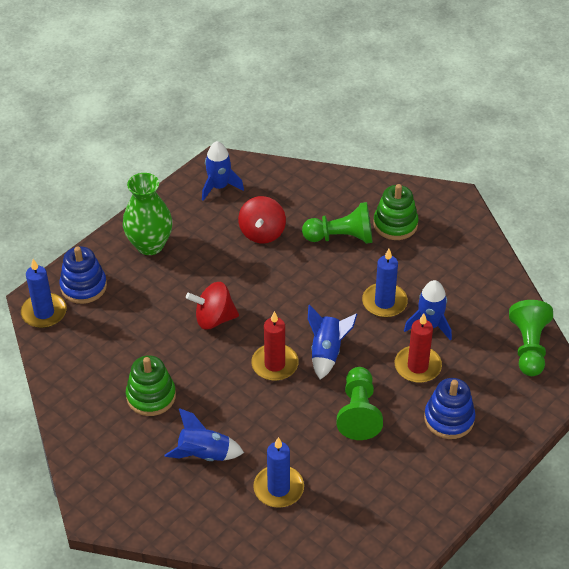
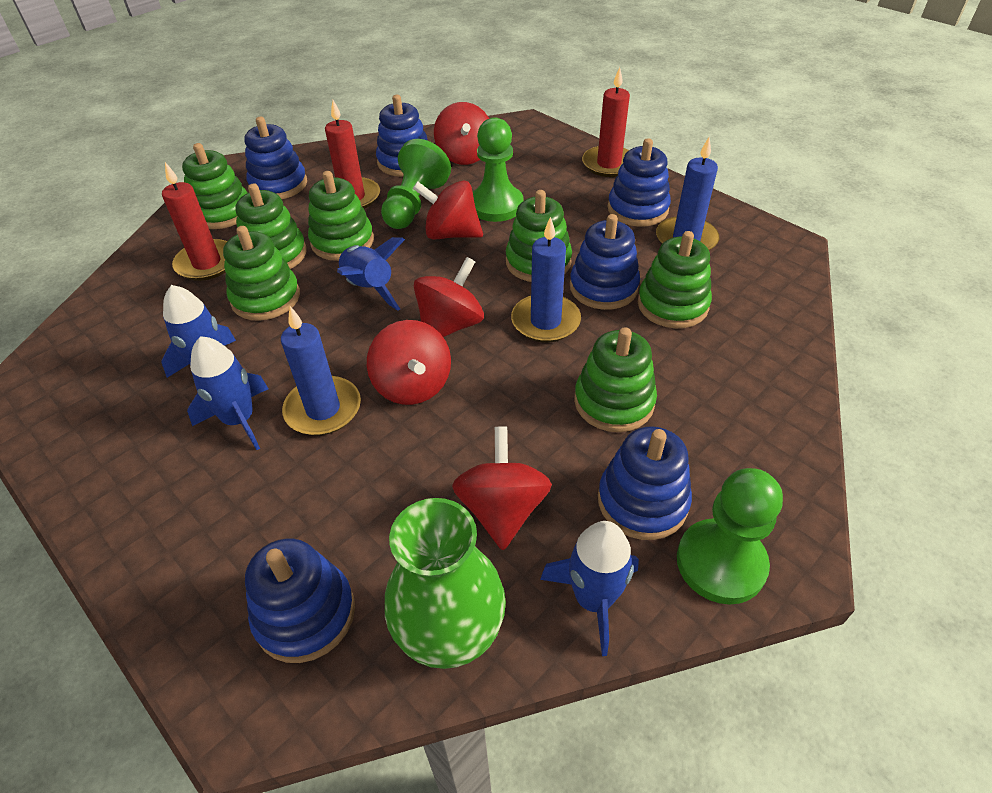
blue stacking toy: 2 -> 6
green stacking toy: 2 -> 7
red candle: 2 -> 3
red spinning top: 2 -> 5

